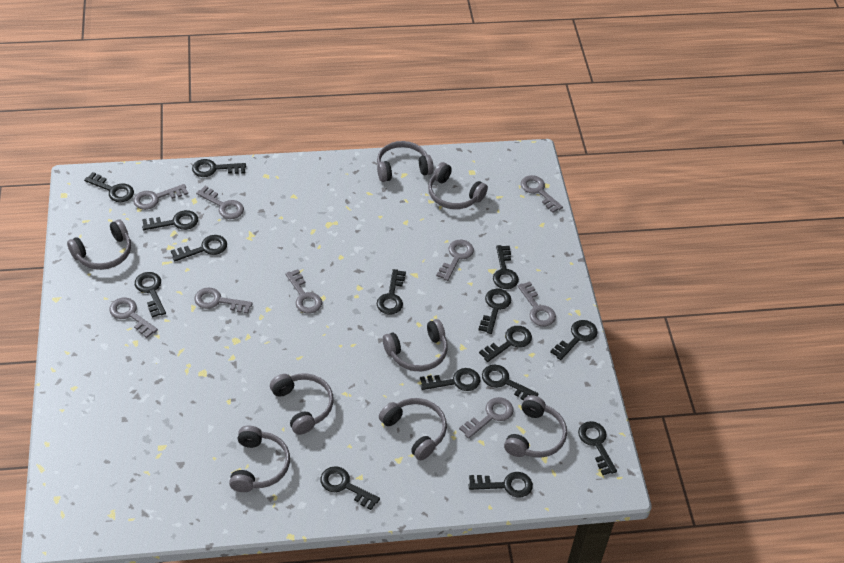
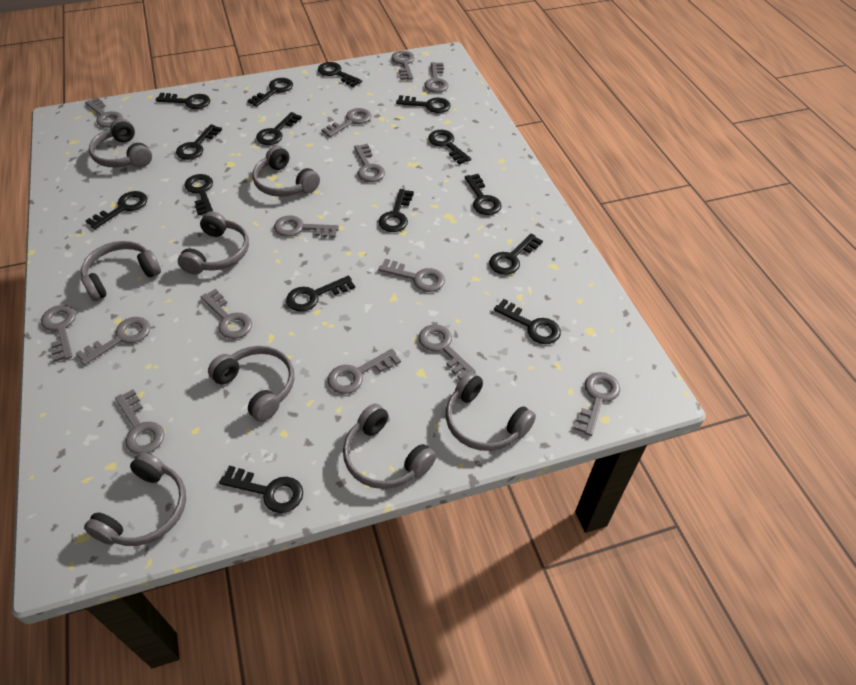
grey key: 9 -> 14

